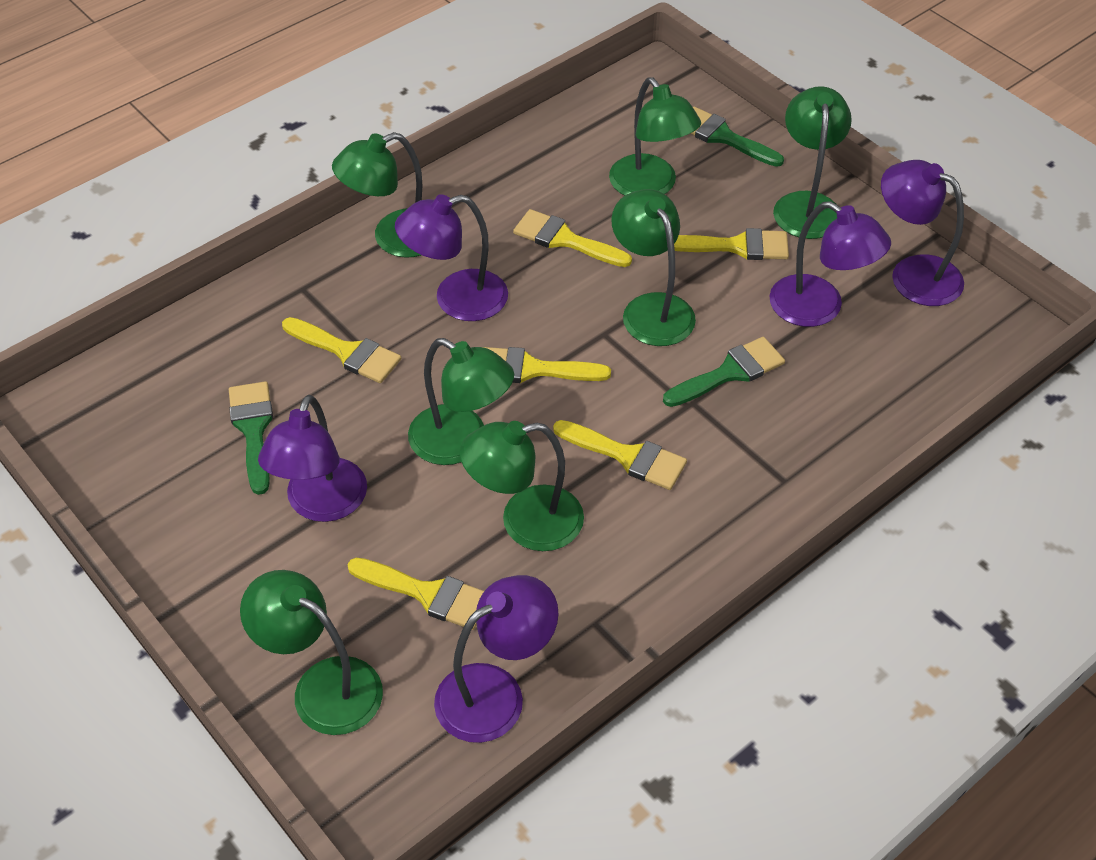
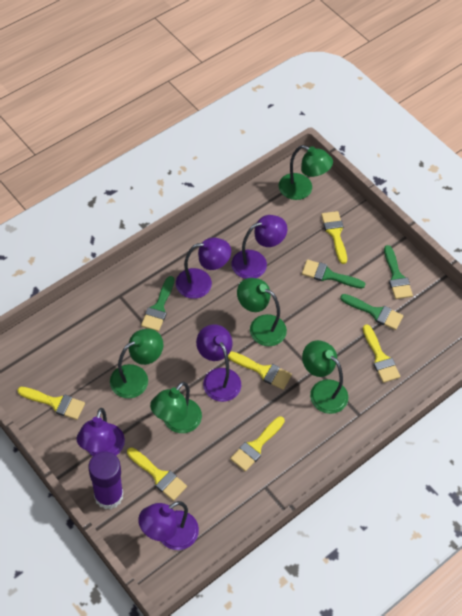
green brush: 3 -> 4
green lamp: 7 -> 5
purple glue stick: 0 -> 1

